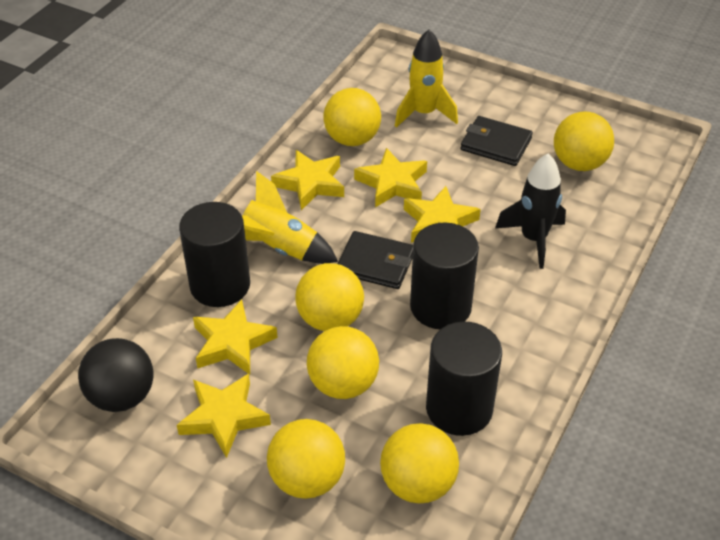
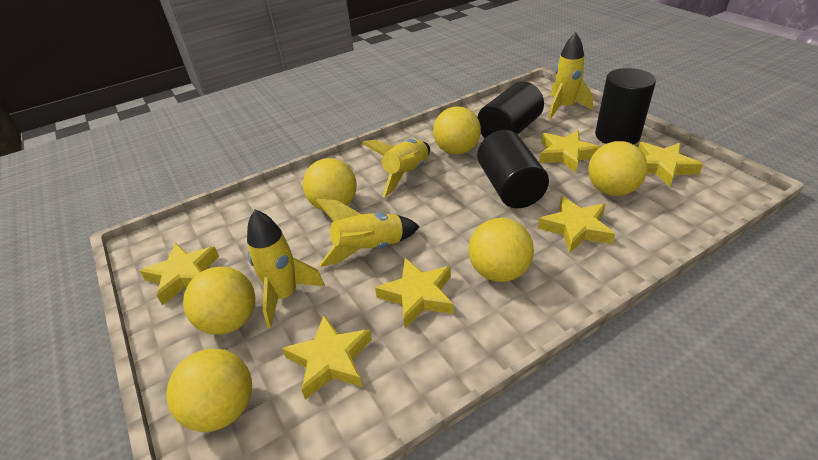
black ball: 1 -> 0
black rocket: 1 -> 0
black wallet: 2 -> 0
yellow rocket: 2 -> 4
yellow star: 5 -> 6

